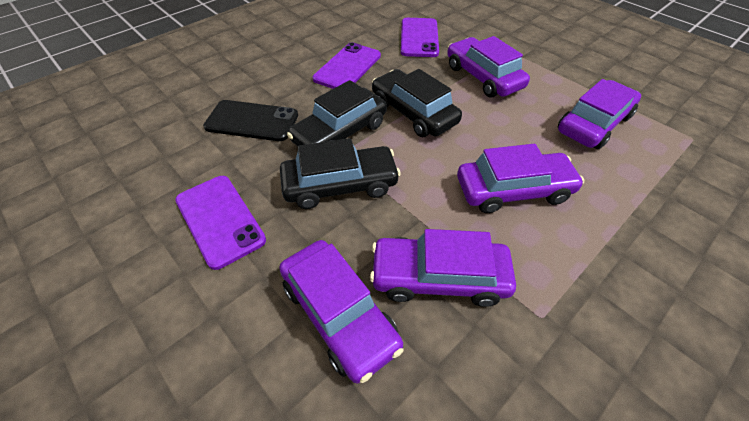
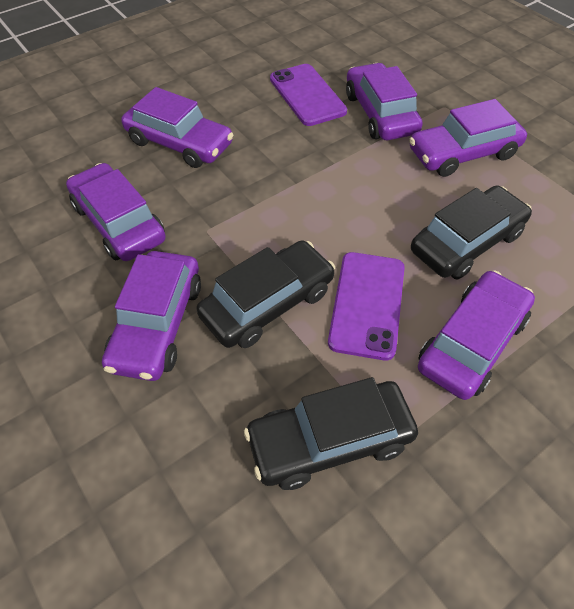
black phone: 1 -> 0
purple car: 5 -> 6
purple phone: 3 -> 2

